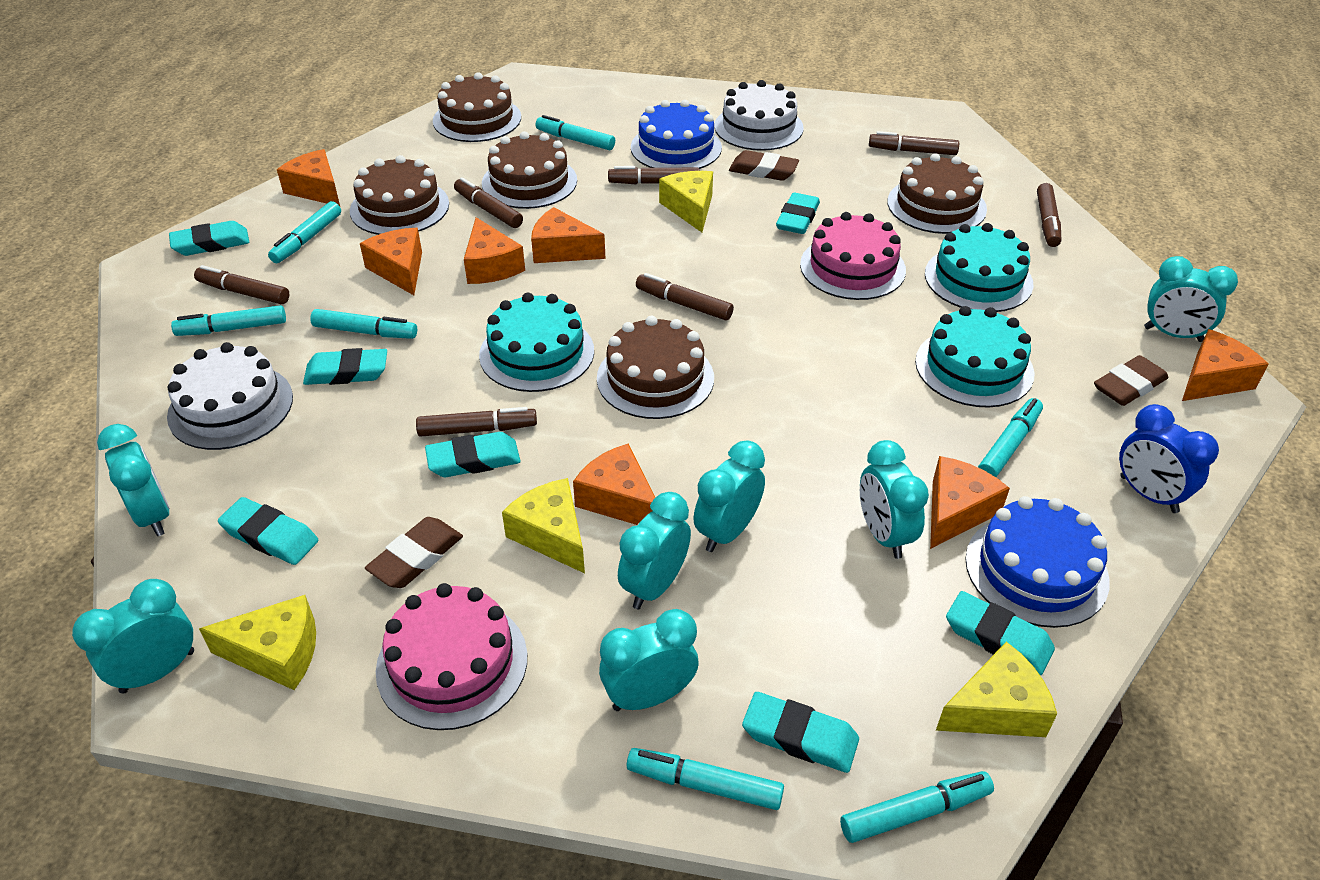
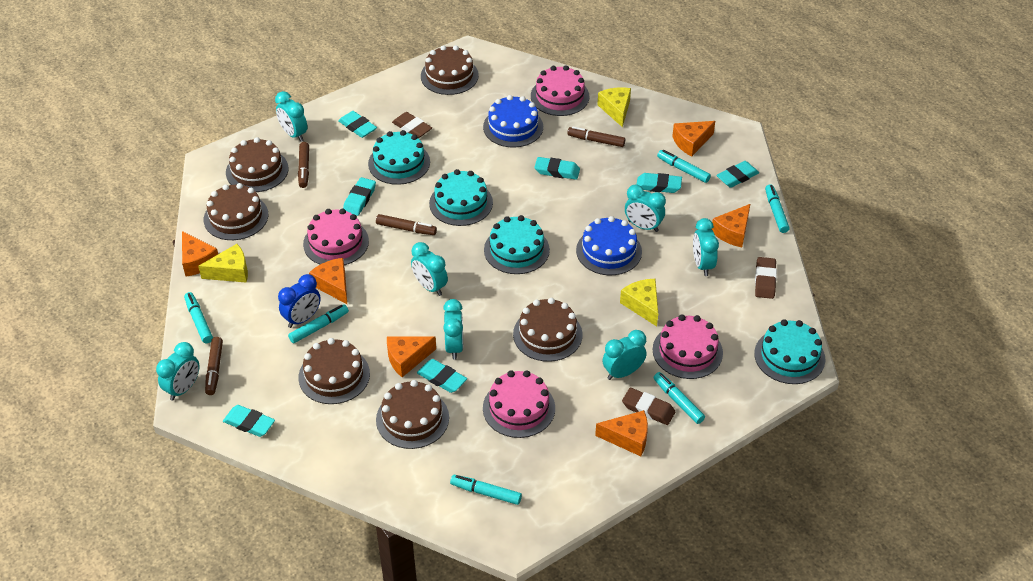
brown cake: 5 -> 6
brown marker: 7 -> 4
orange cheese: 7 -> 6
pink cake: 2 -> 4
turquoise cake: 3 -> 4
turquoise marker: 7 -> 6
white cake: 2 -> 0
yellow cheese: 4 -> 3

